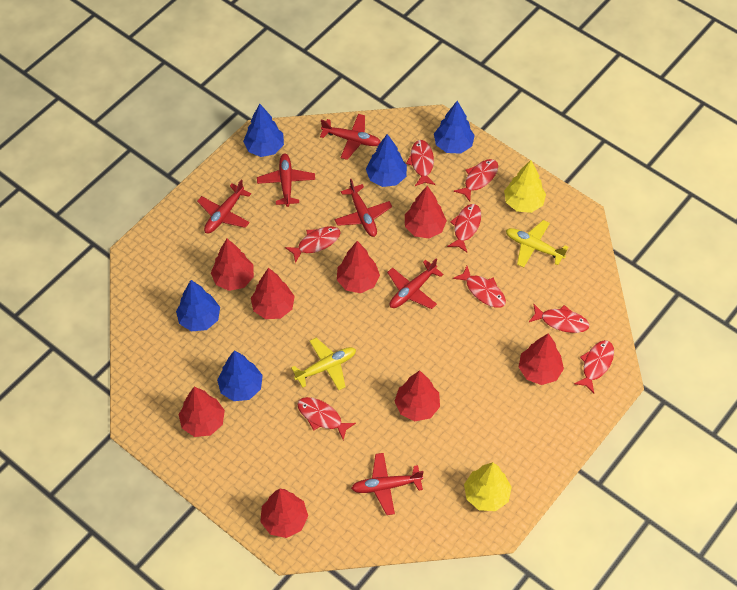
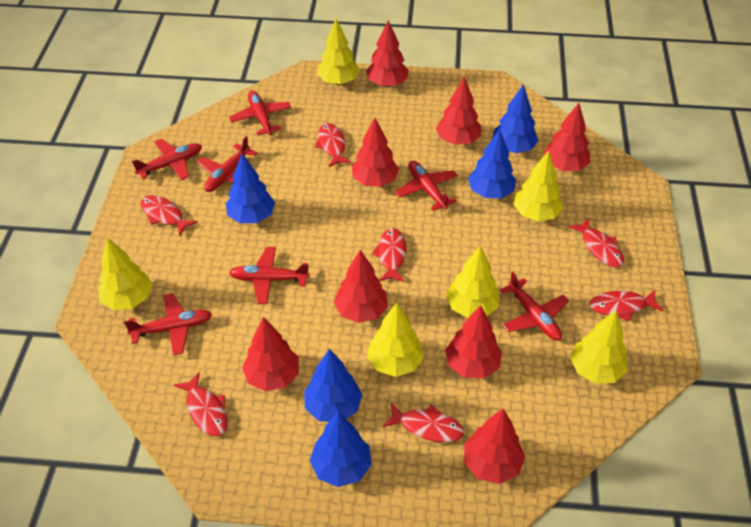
red fish: 8 -> 7
red plane: 6 -> 7
yellow plane: 2 -> 0
yellow tree: 2 -> 6

